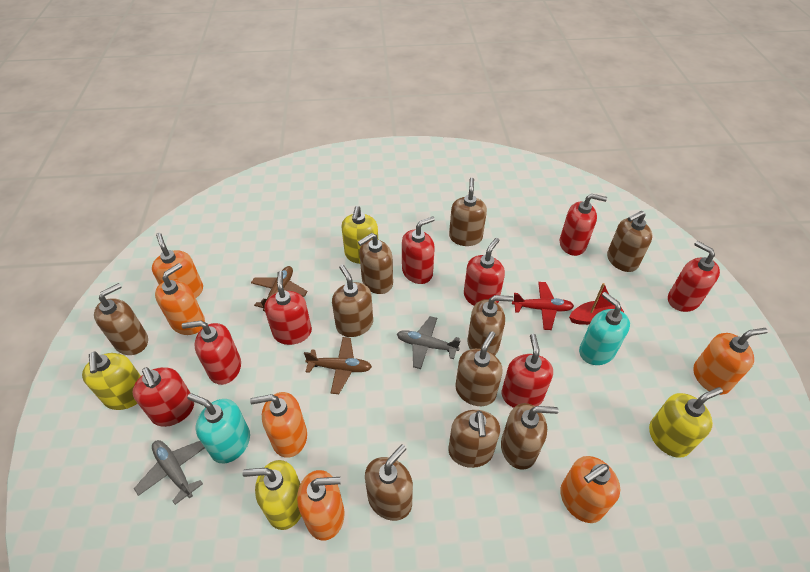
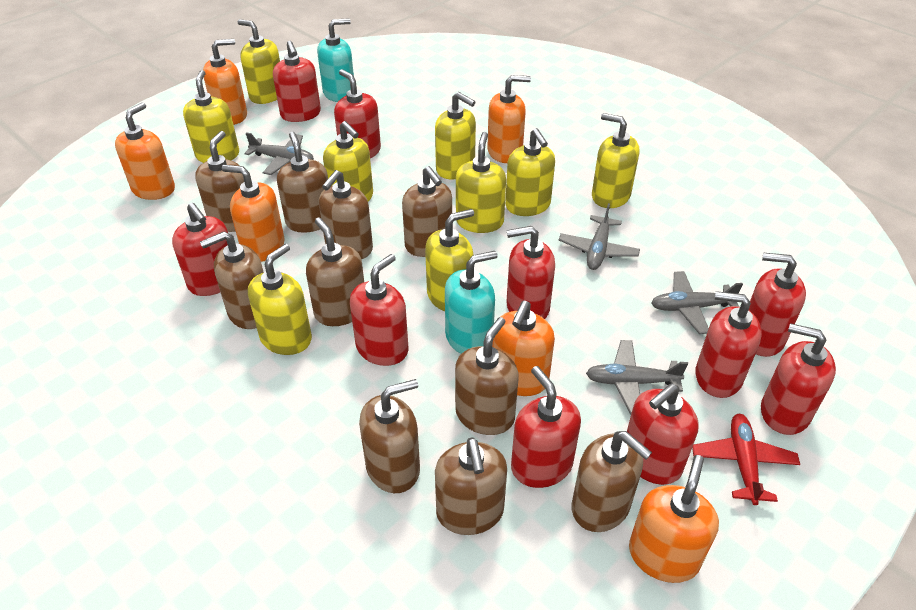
brown plane: 2 -> 0
grey plane: 2 -> 4
red boat: 1 -> 0
red soap dispenser: 8 -> 10
yellow soap dispenser: 4 -> 9

